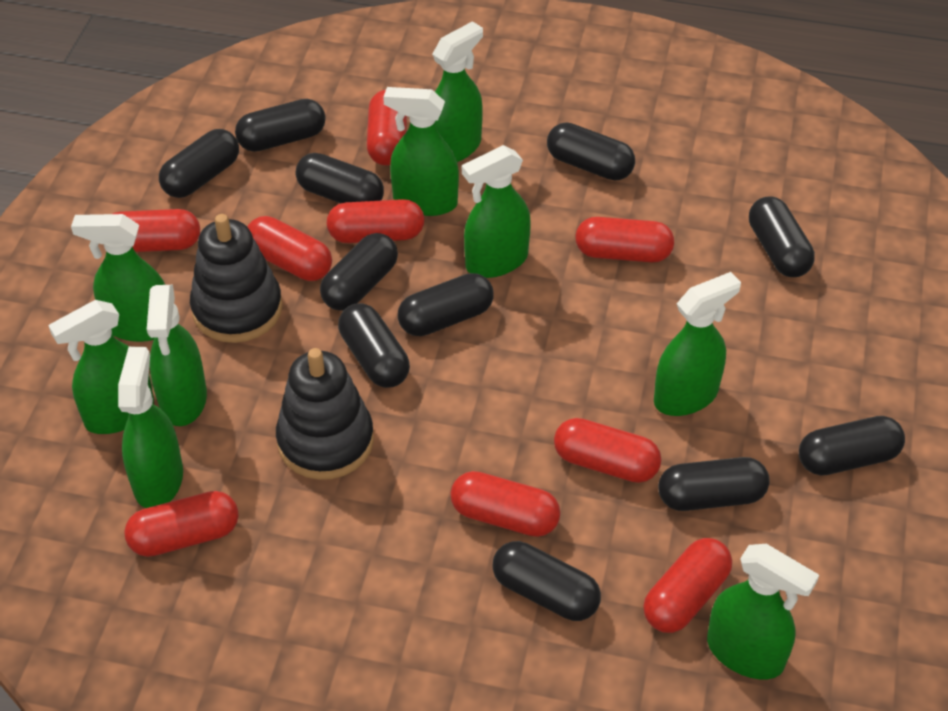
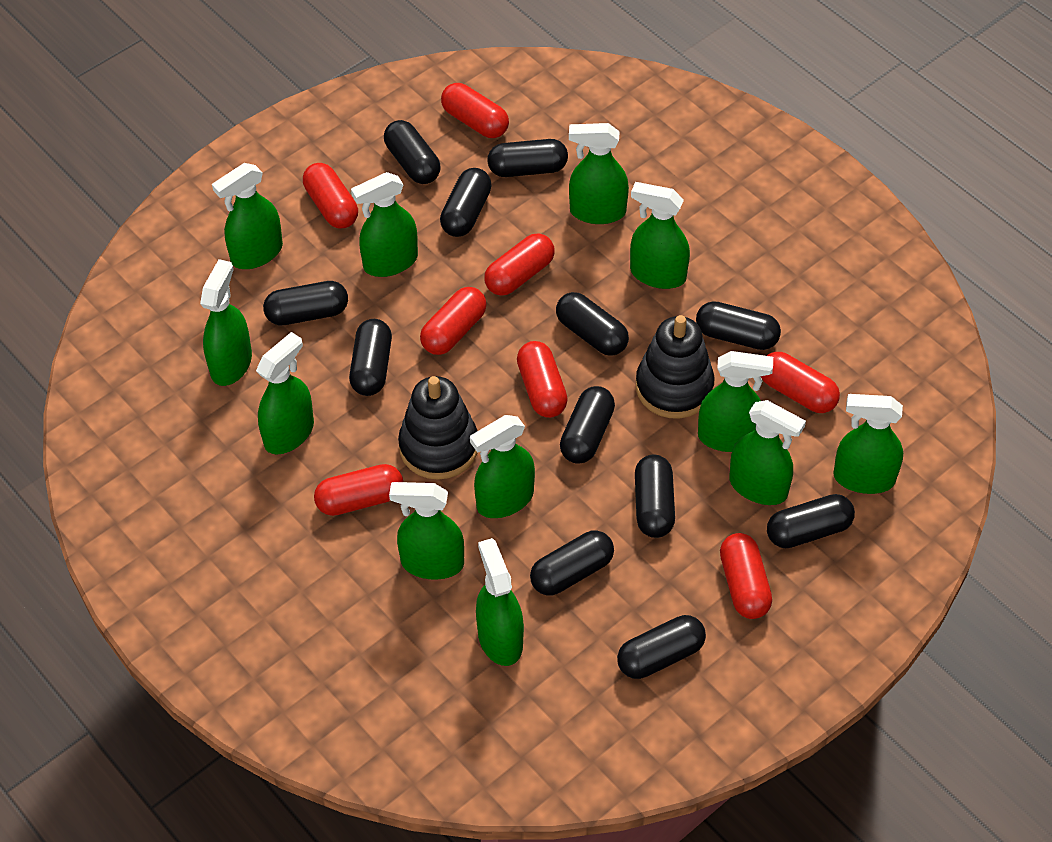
black capsule: 11 -> 12
green spray bottle: 9 -> 12
red capsule: 9 -> 8

